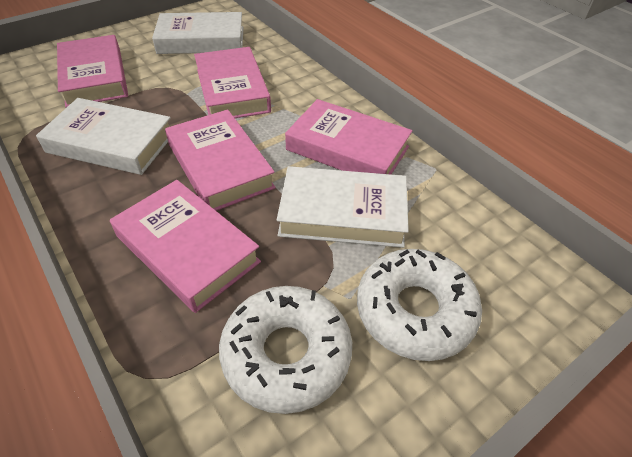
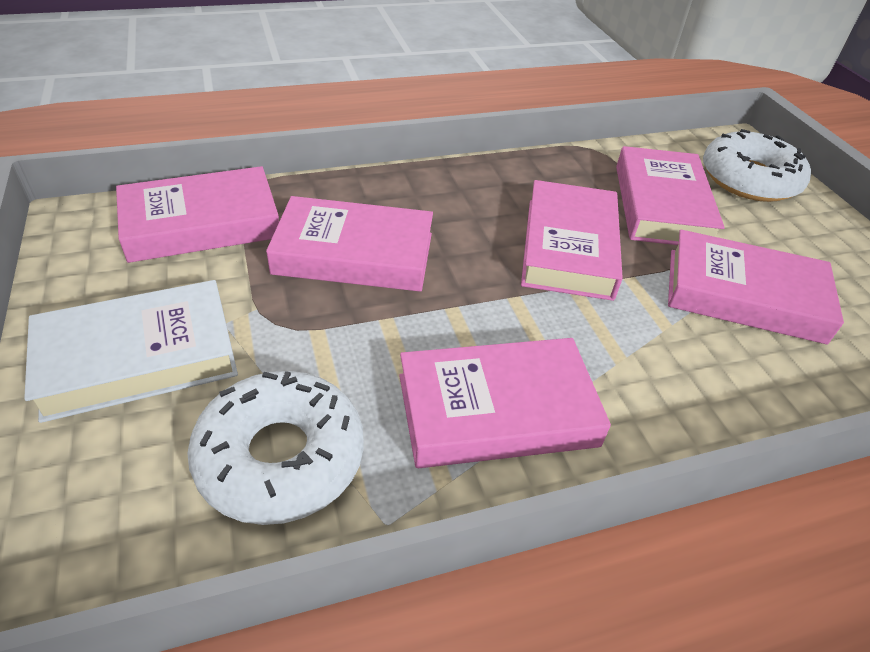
pink book: 5 -> 6
white book: 3 -> 1

